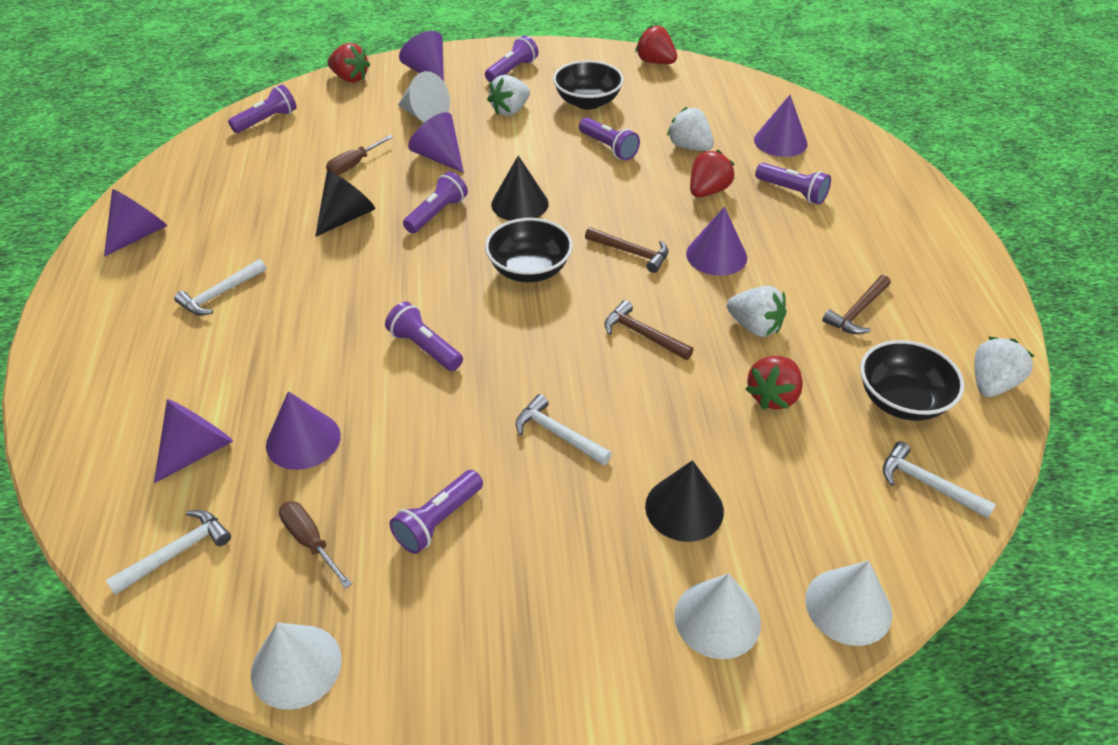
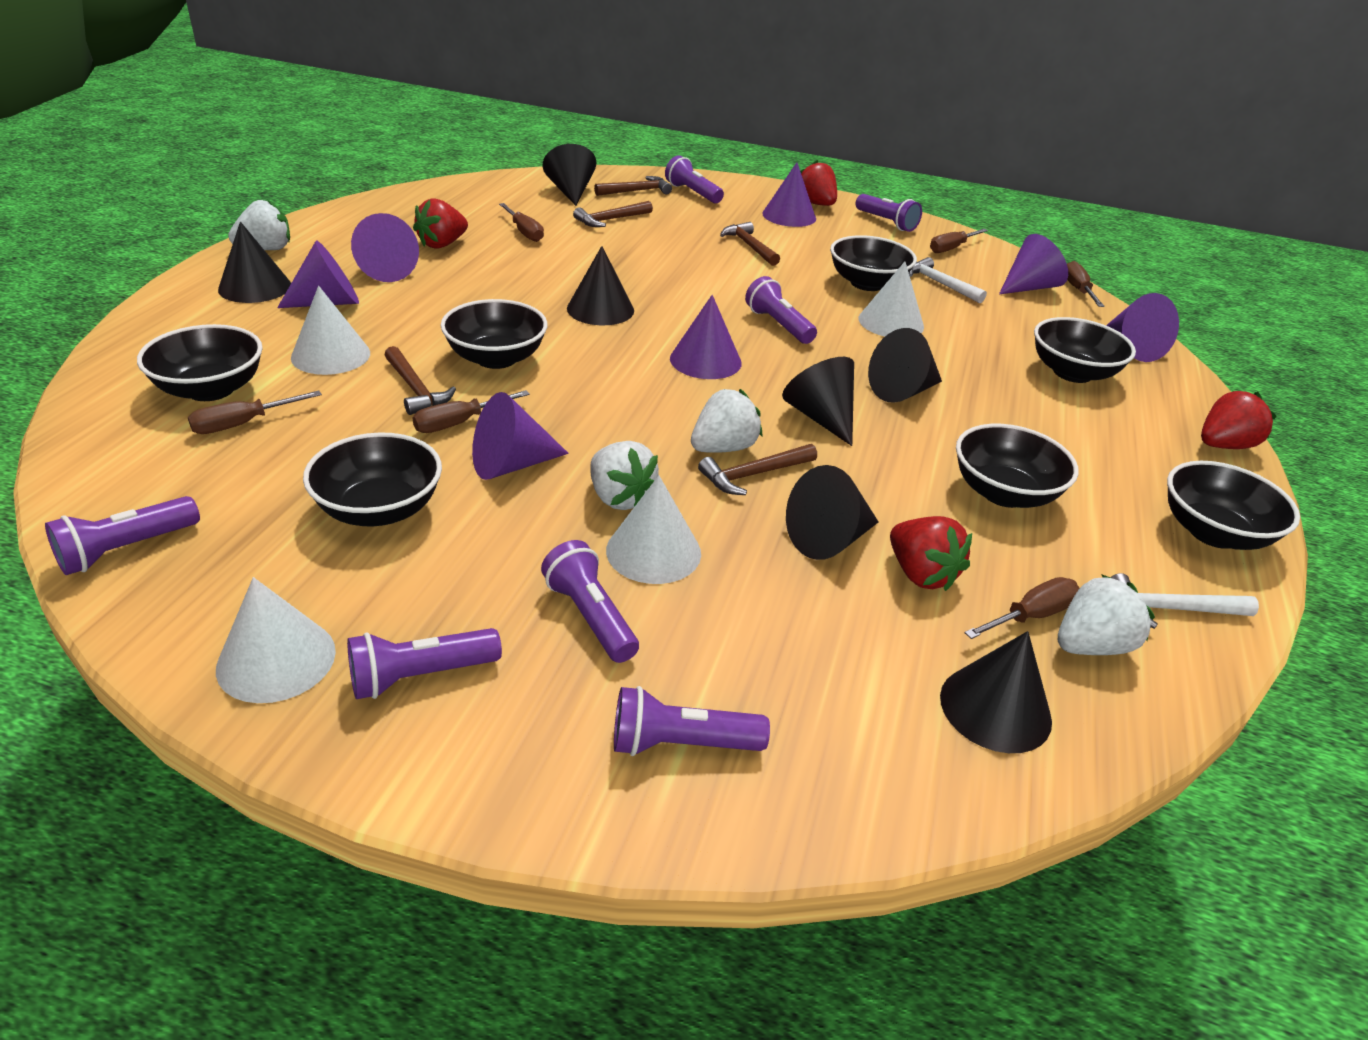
black bowl: 3 -> 7
black cone: 3 -> 7
brown hammer: 3 -> 5
brown screwdriver: 2 -> 6
white hammer: 4 -> 2

